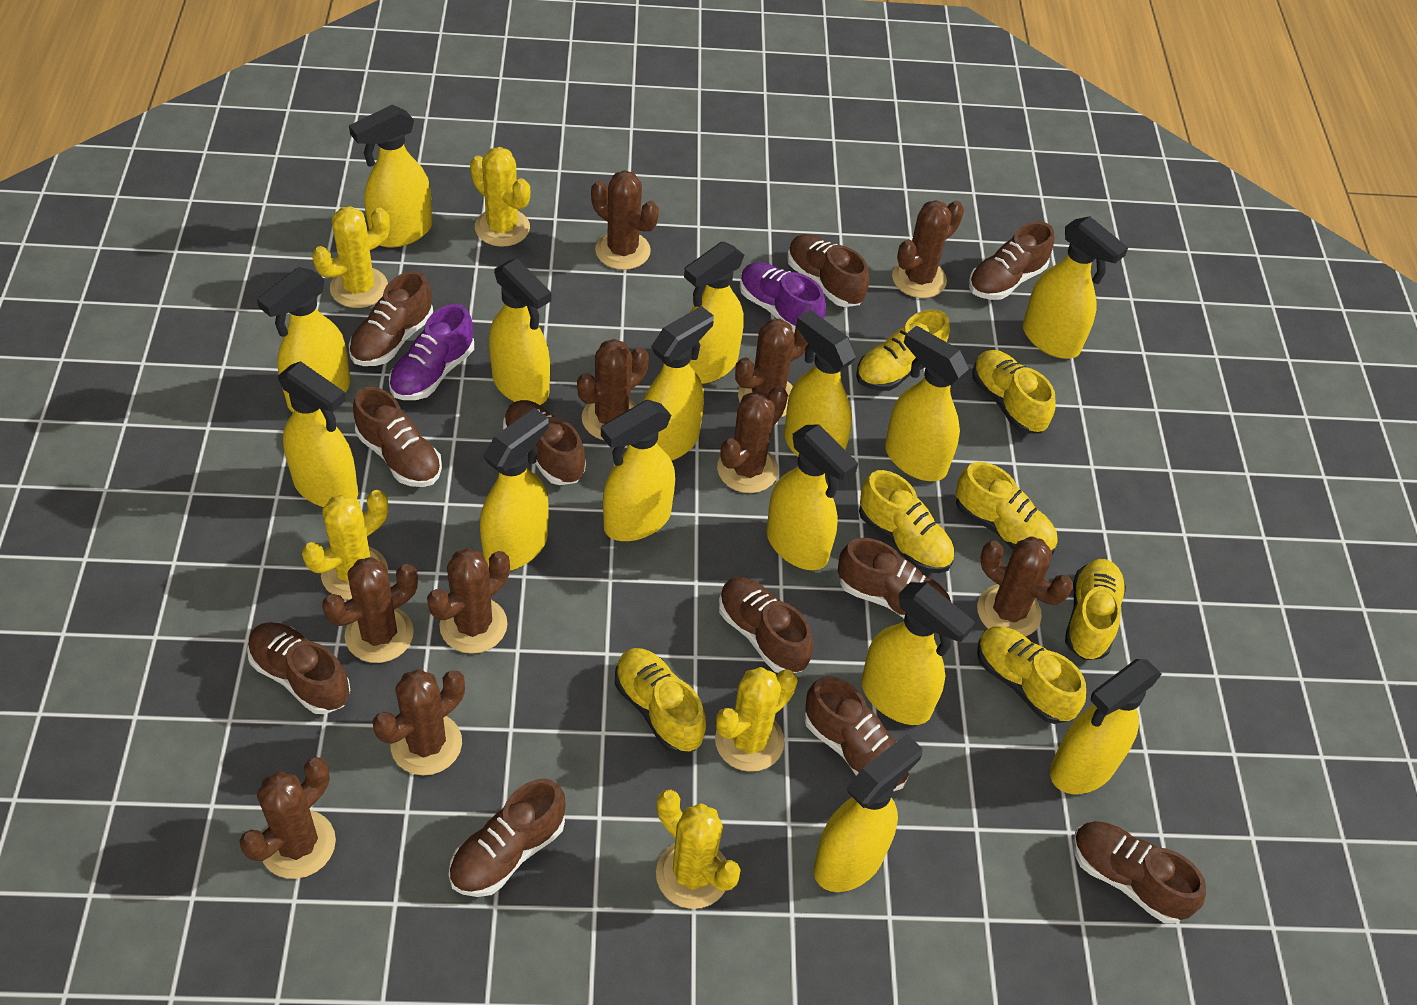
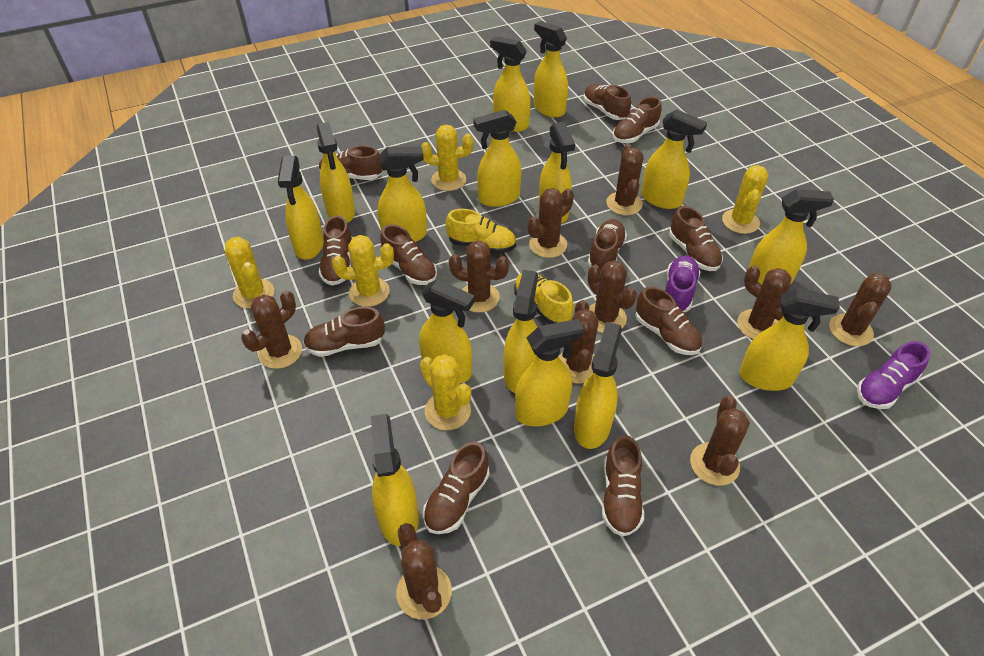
yellow shoe: 7 -> 2

